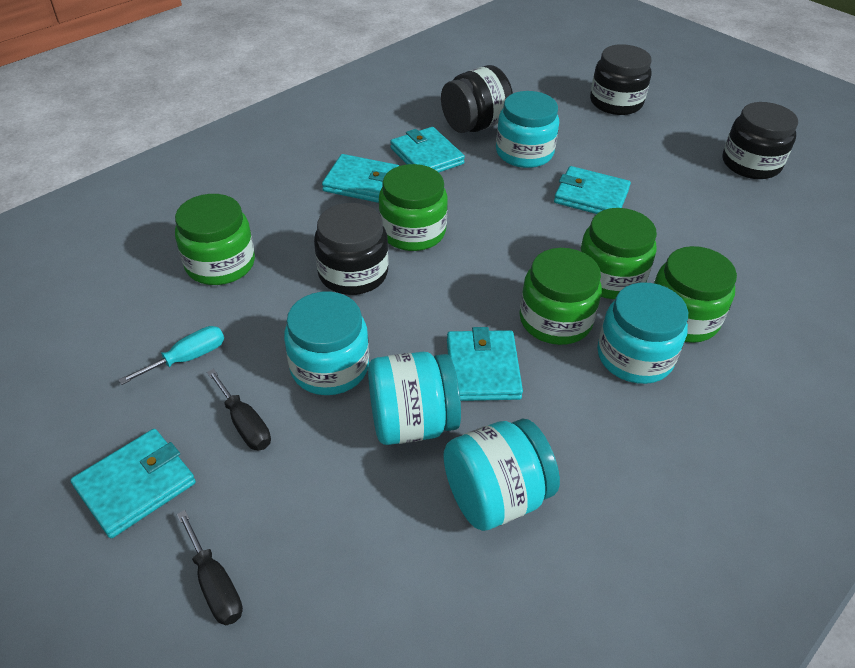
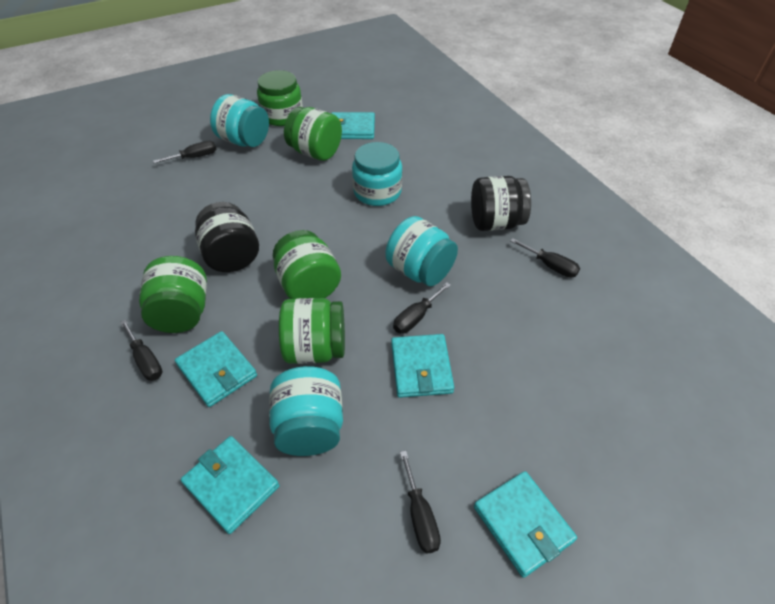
black jar: 4 -> 2
black screwdriver: 2 -> 5
turquoise jar: 5 -> 4
turquoise screwdriver: 1 -> 0

